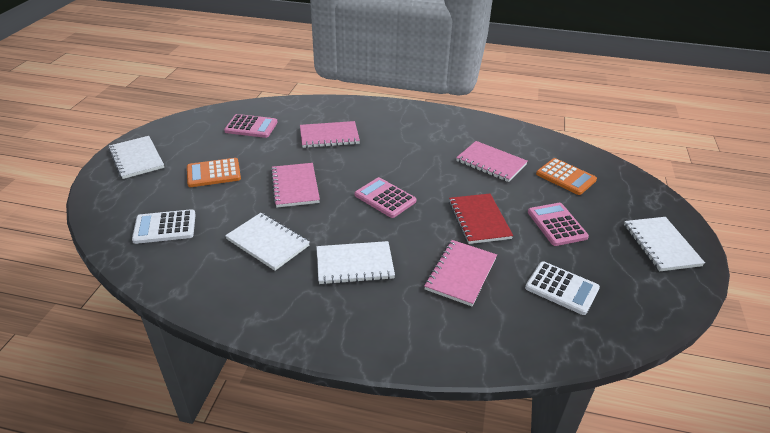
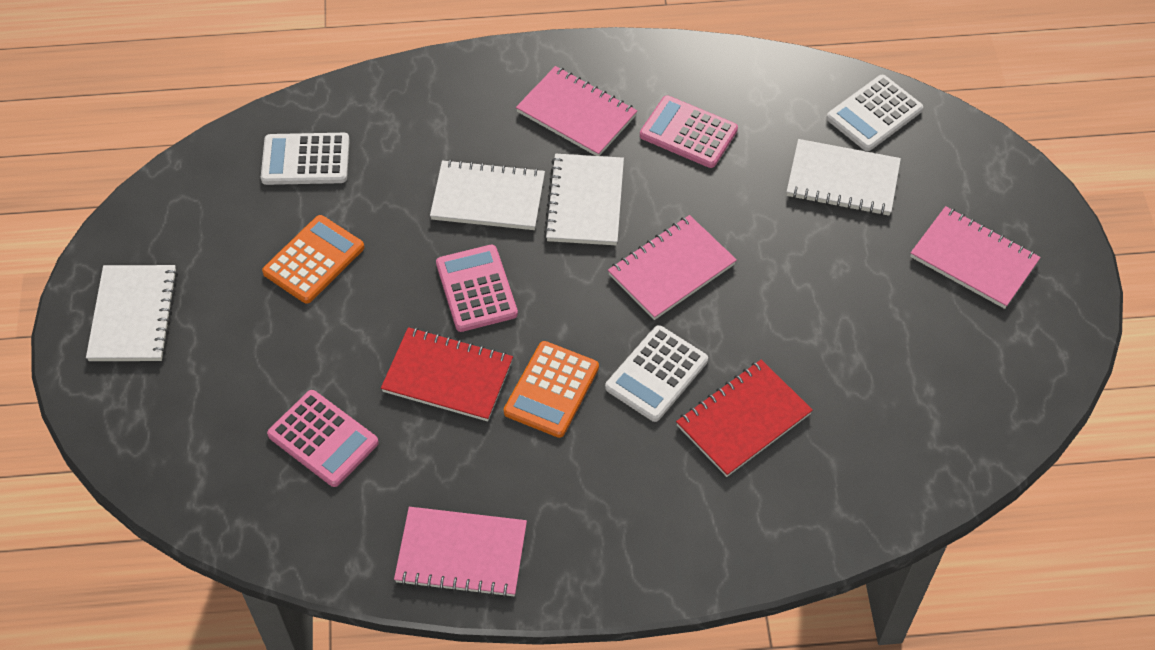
red notebook: 1 -> 2
white calculator: 2 -> 3

